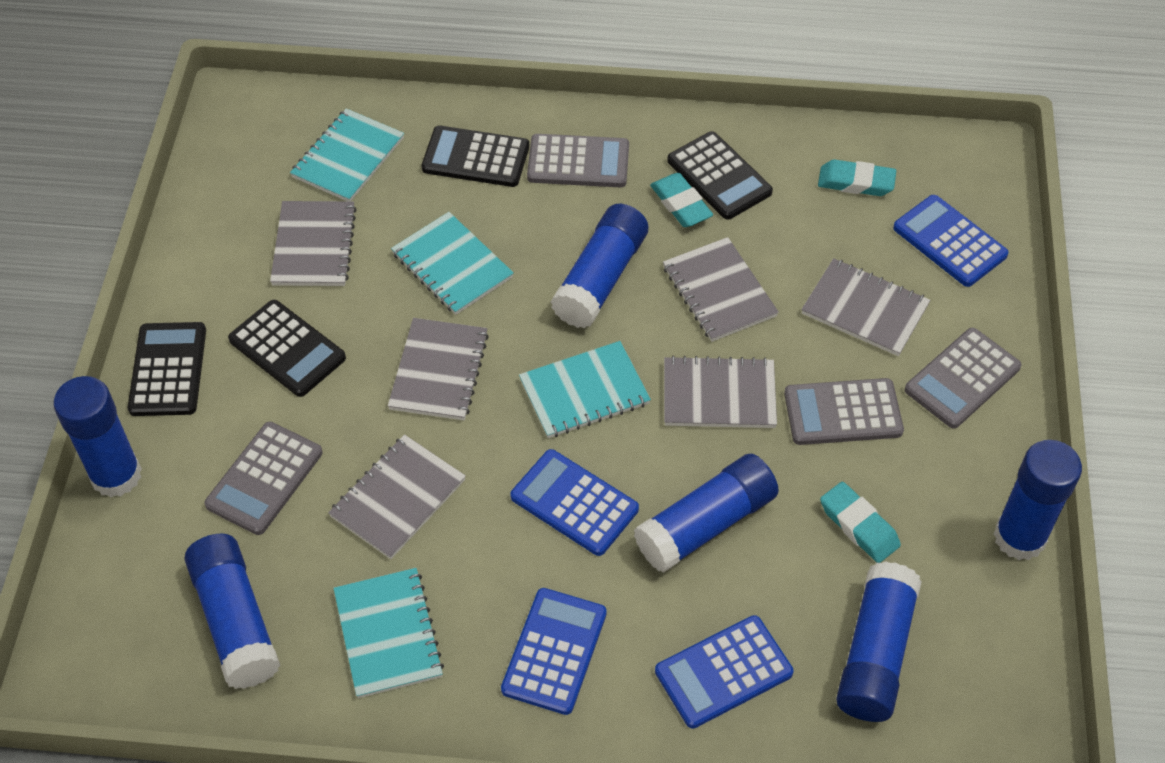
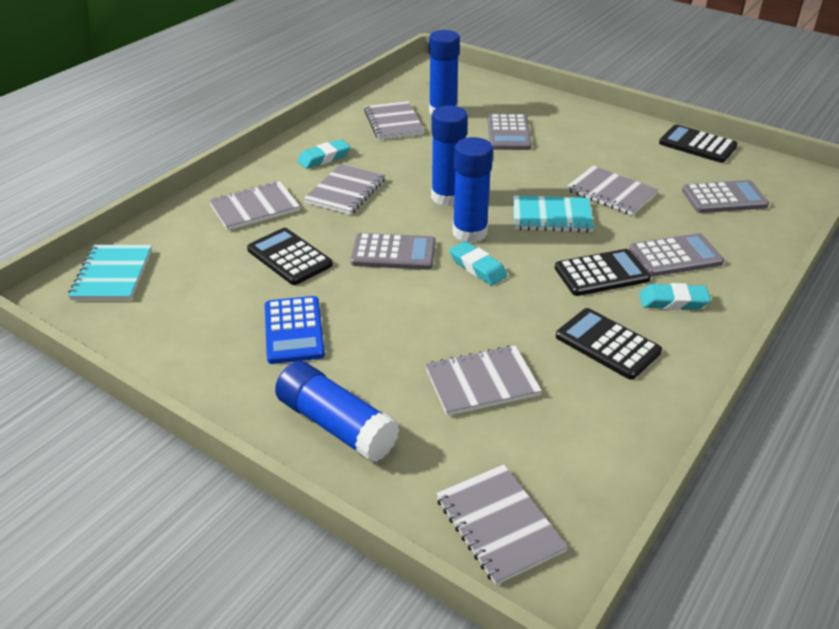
blue calculator: 4 -> 1
blue glue stick: 6 -> 4
turquoise notebook: 4 -> 2

